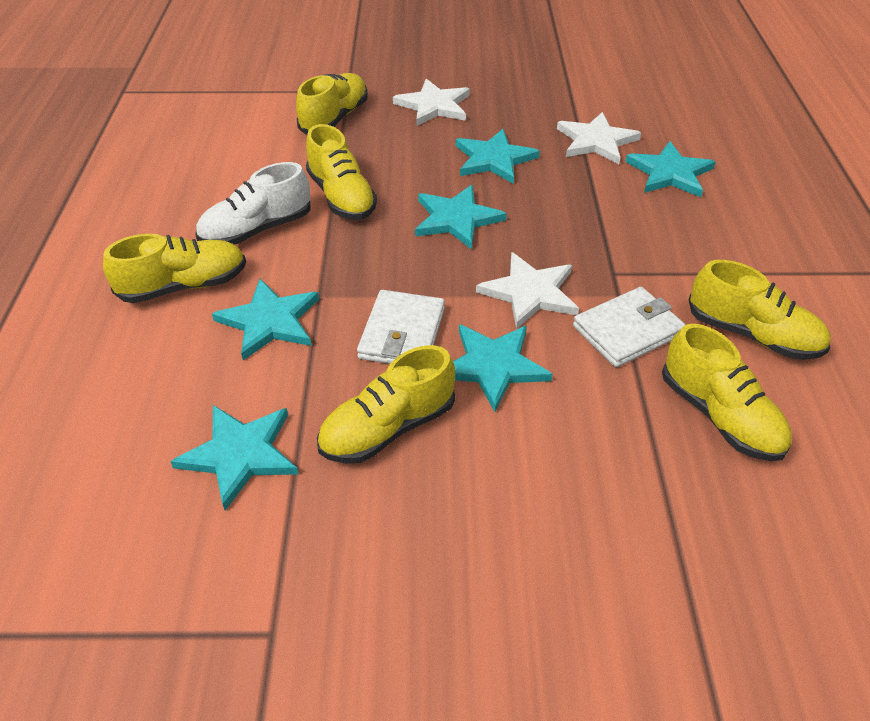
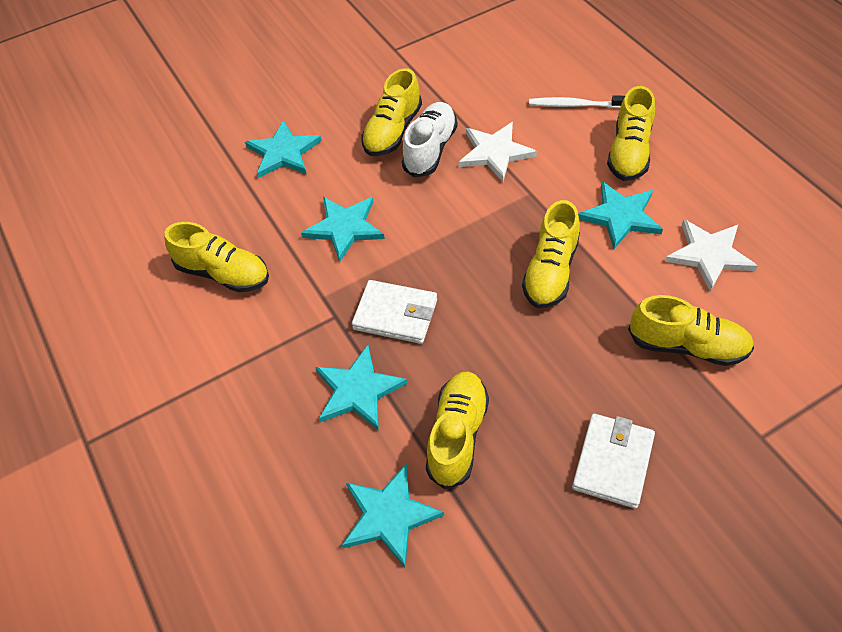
turquoise star: 6 -> 5
white star: 3 -> 2
white toothbrush: 0 -> 1

